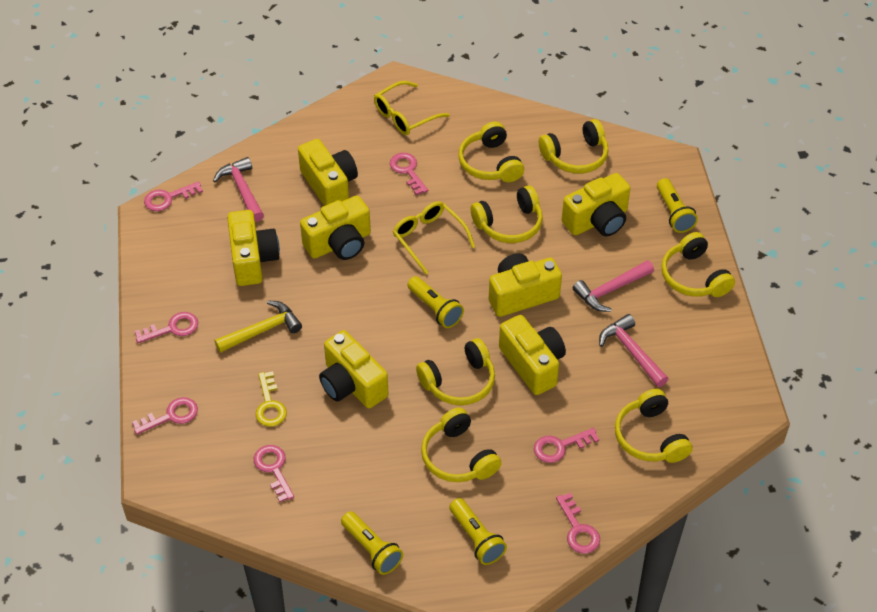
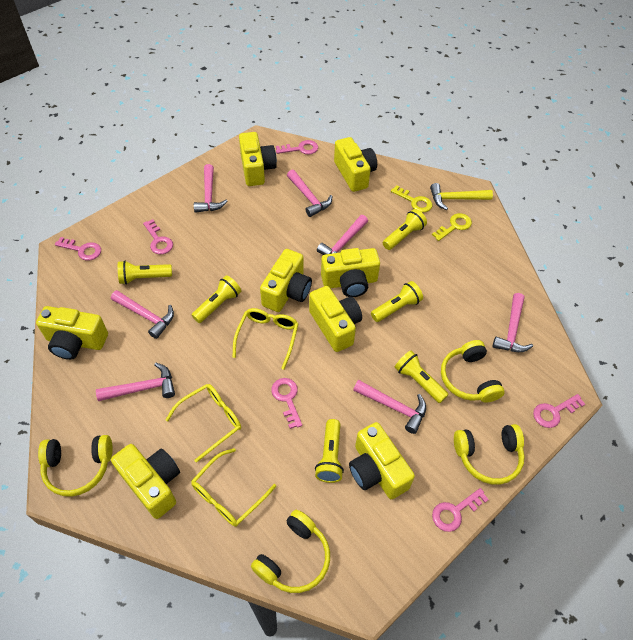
pink hammer: 3 -> 7
pink key: 7 -> 6
yellow camera: 7 -> 8
yellow flashlight: 4 -> 6
yellow glasses: 2 -> 3
yellow headphones: 7 -> 4
yellow key: 1 -> 2

